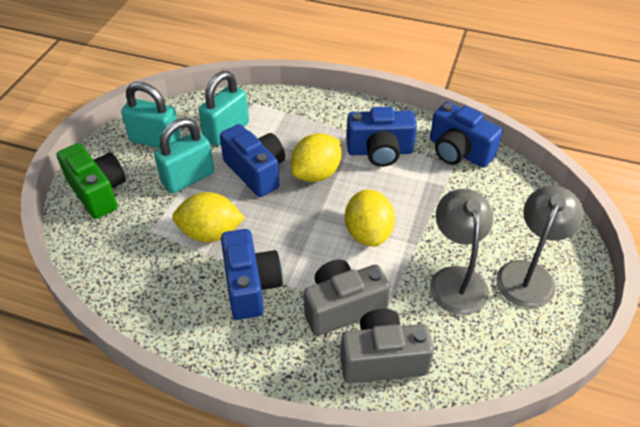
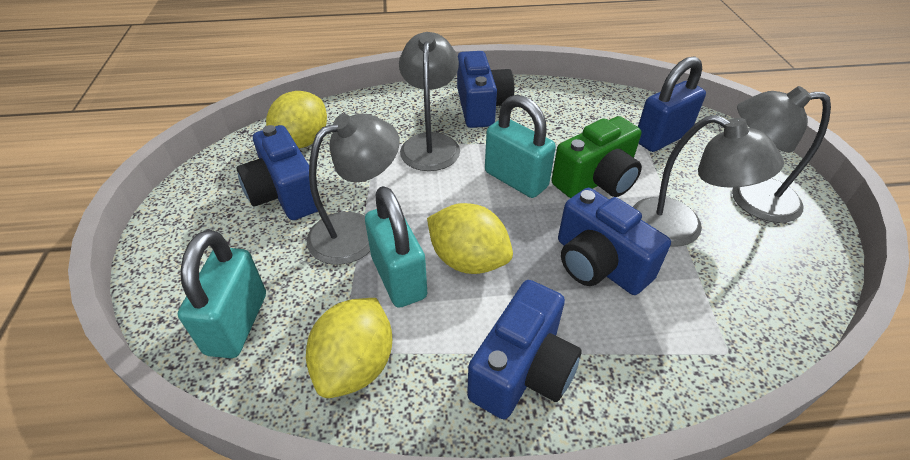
blue padlock: 0 -> 1
grey camera: 2 -> 0
grey lamp: 2 -> 4

